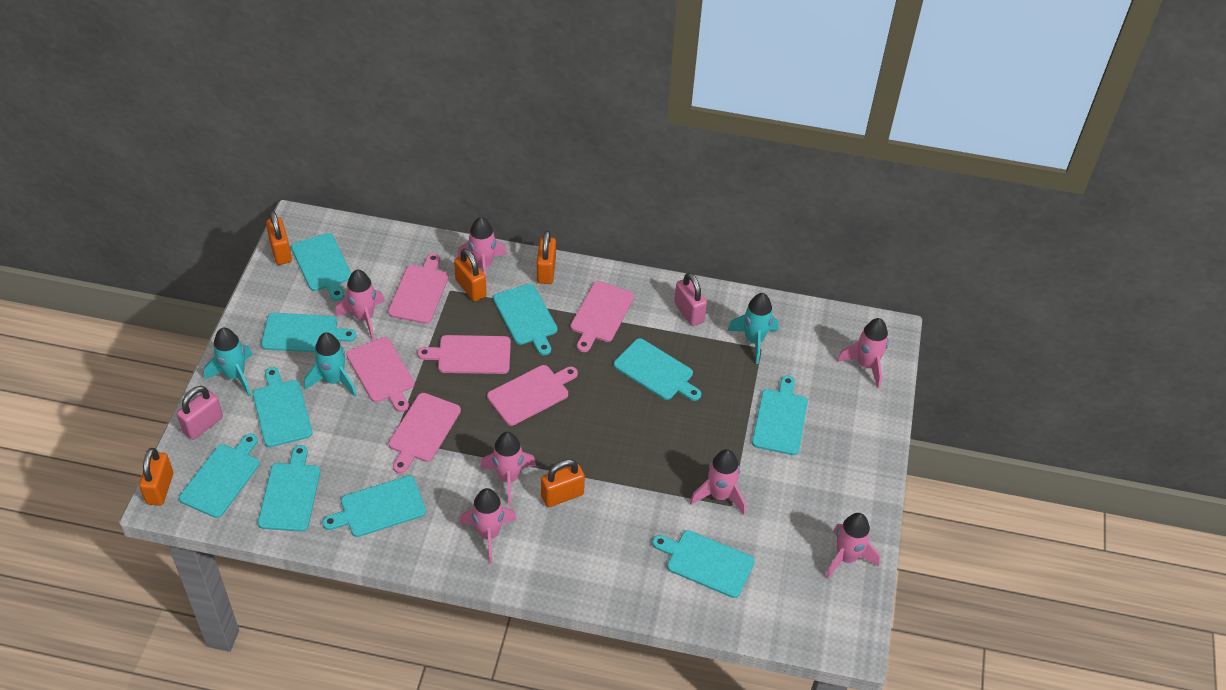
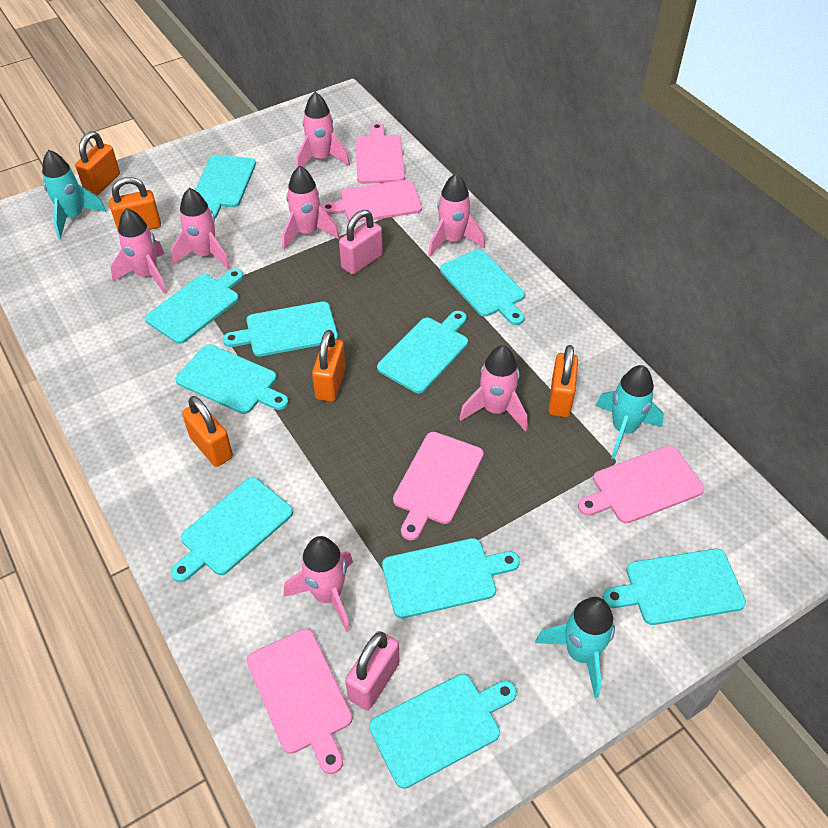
pink cutting board: 6 -> 5

